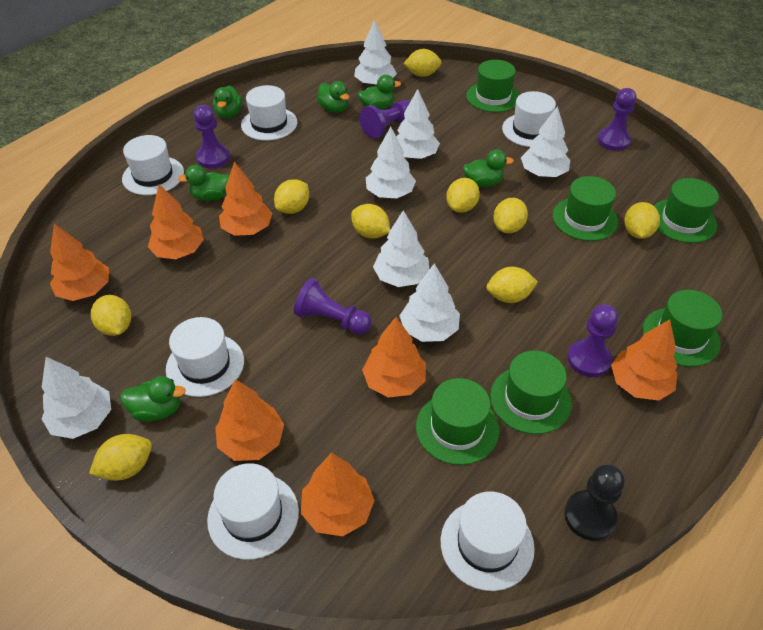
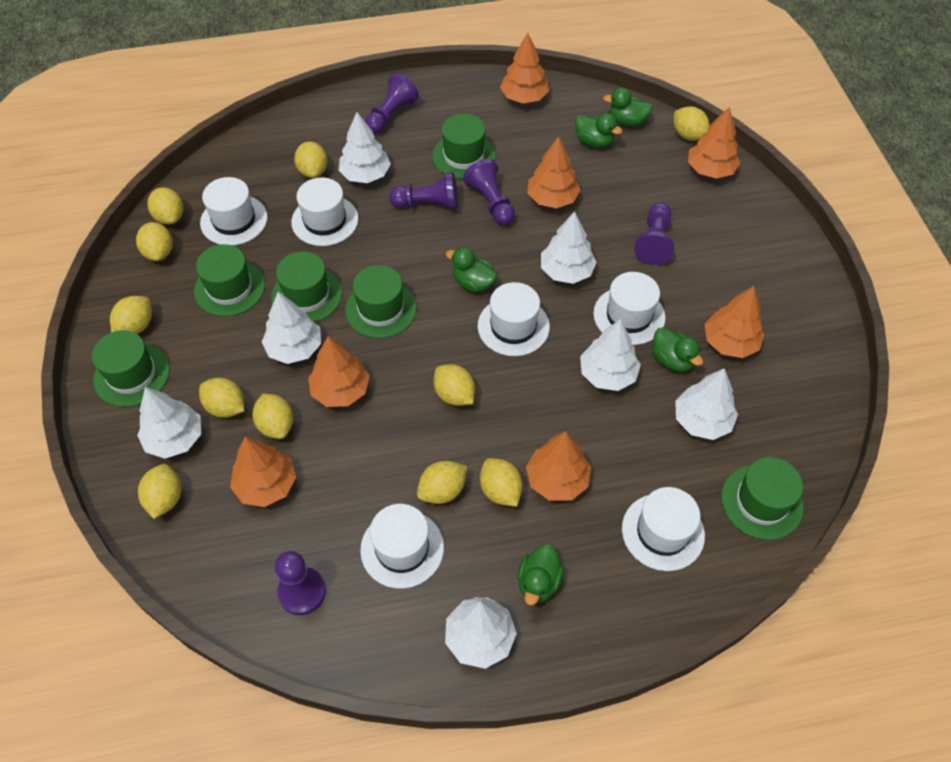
black pawn: 1 -> 0
green duck: 6 -> 5
yellow lemon: 9 -> 11

